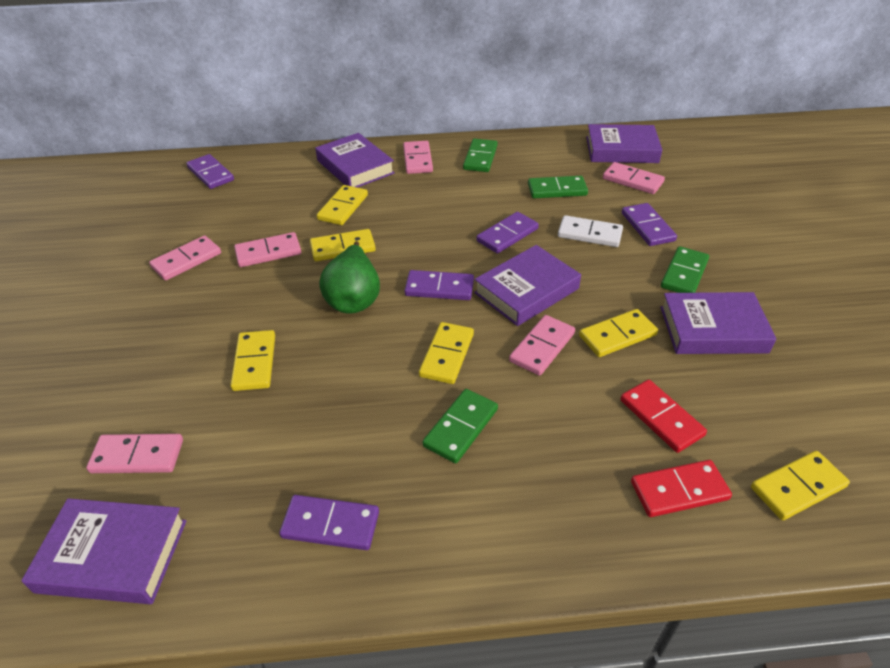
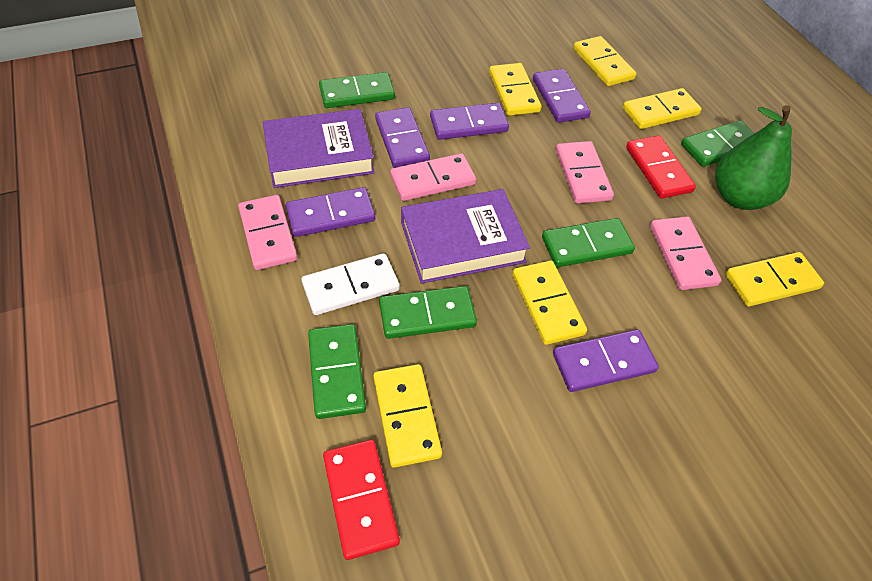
green domino: 4 -> 5
pink domino: 6 -> 4
purple book: 5 -> 2

